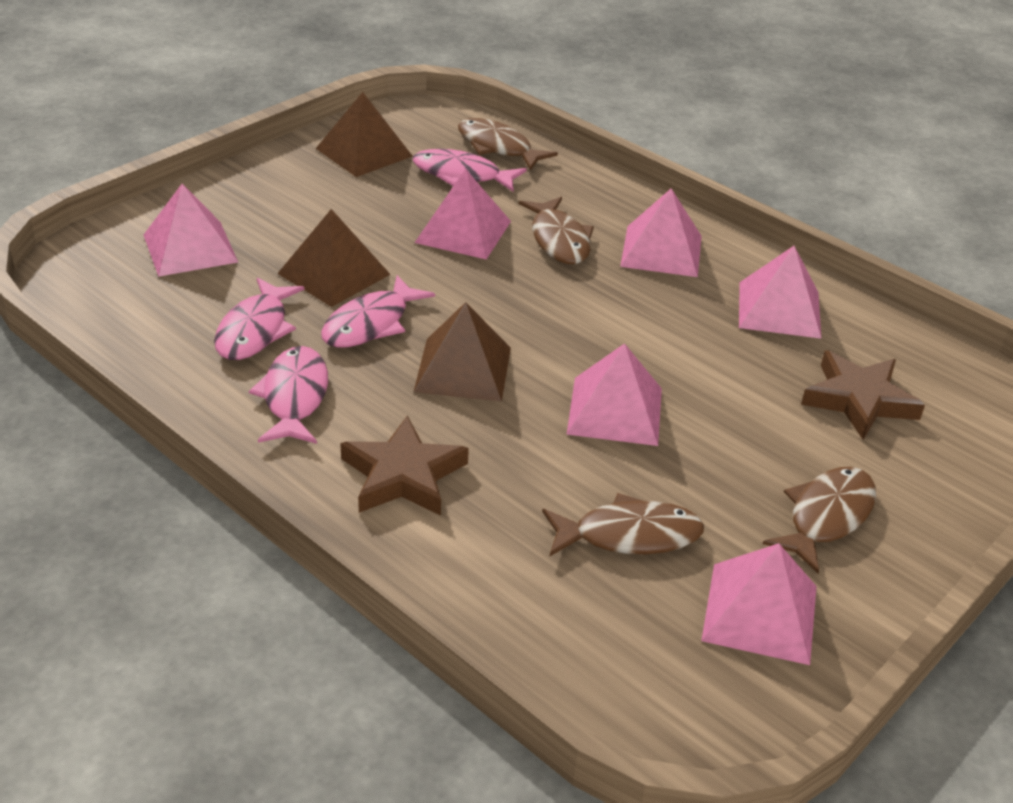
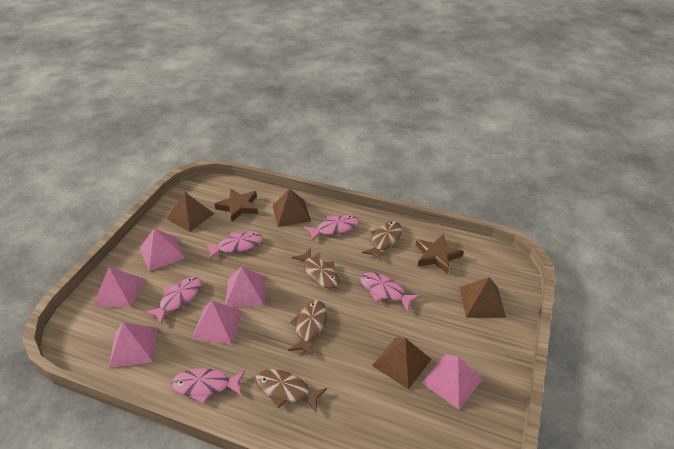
brown pyramid: 3 -> 4
pink fish: 4 -> 5

